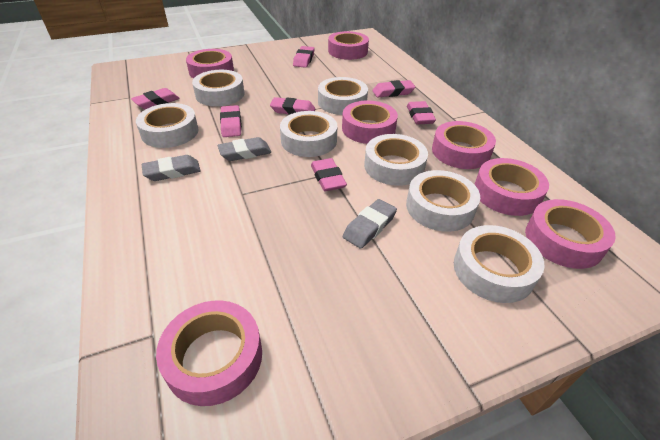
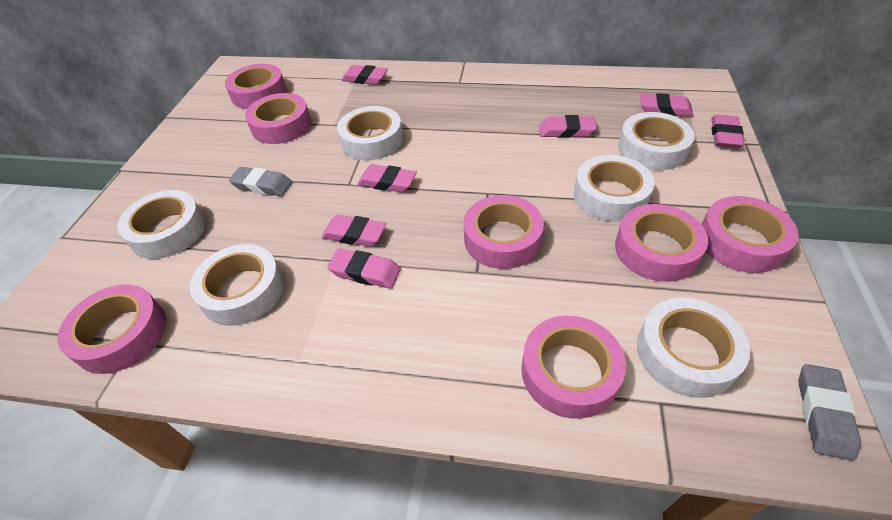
grey eraser: 3 -> 2
white tape: 7 -> 6

